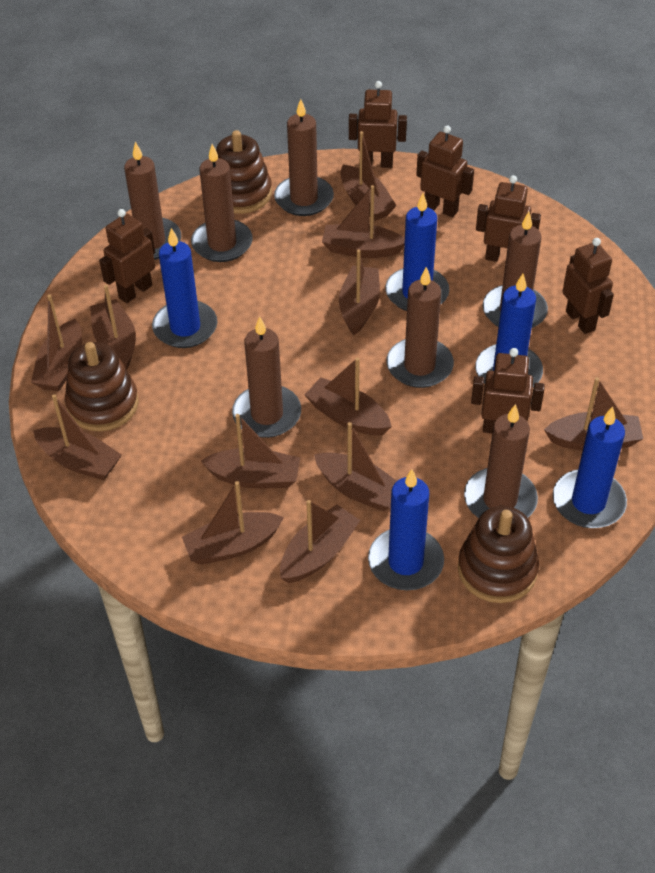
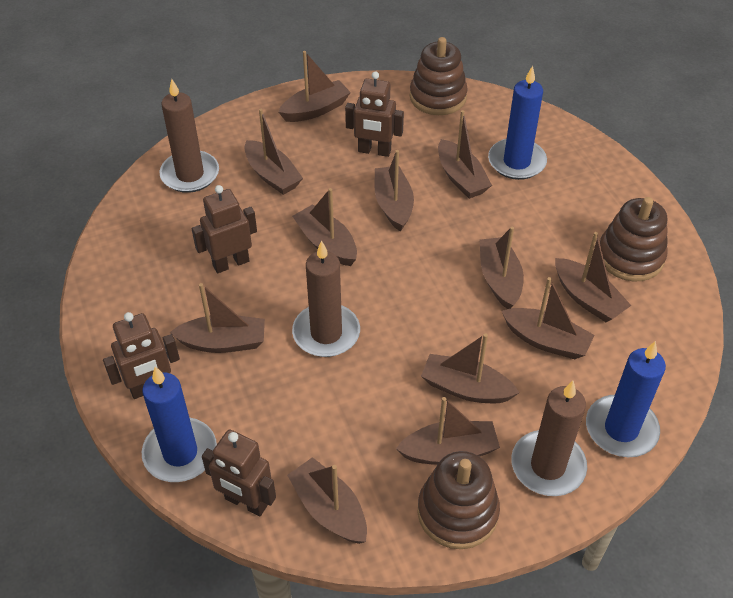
blue candle: 5 -> 3
brown candle: 7 -> 3
brown robot: 6 -> 4

